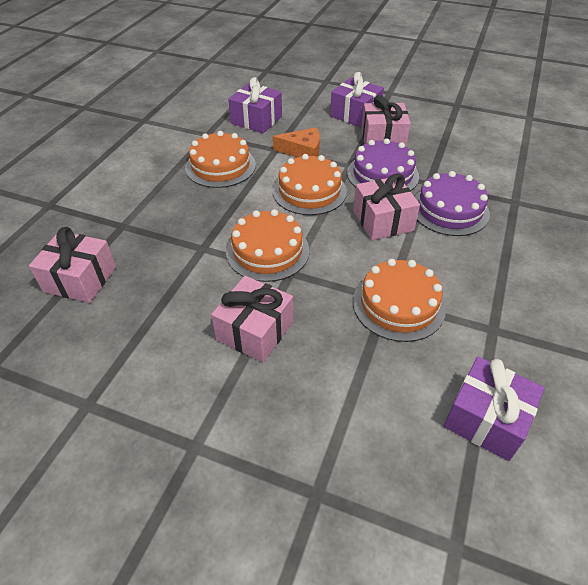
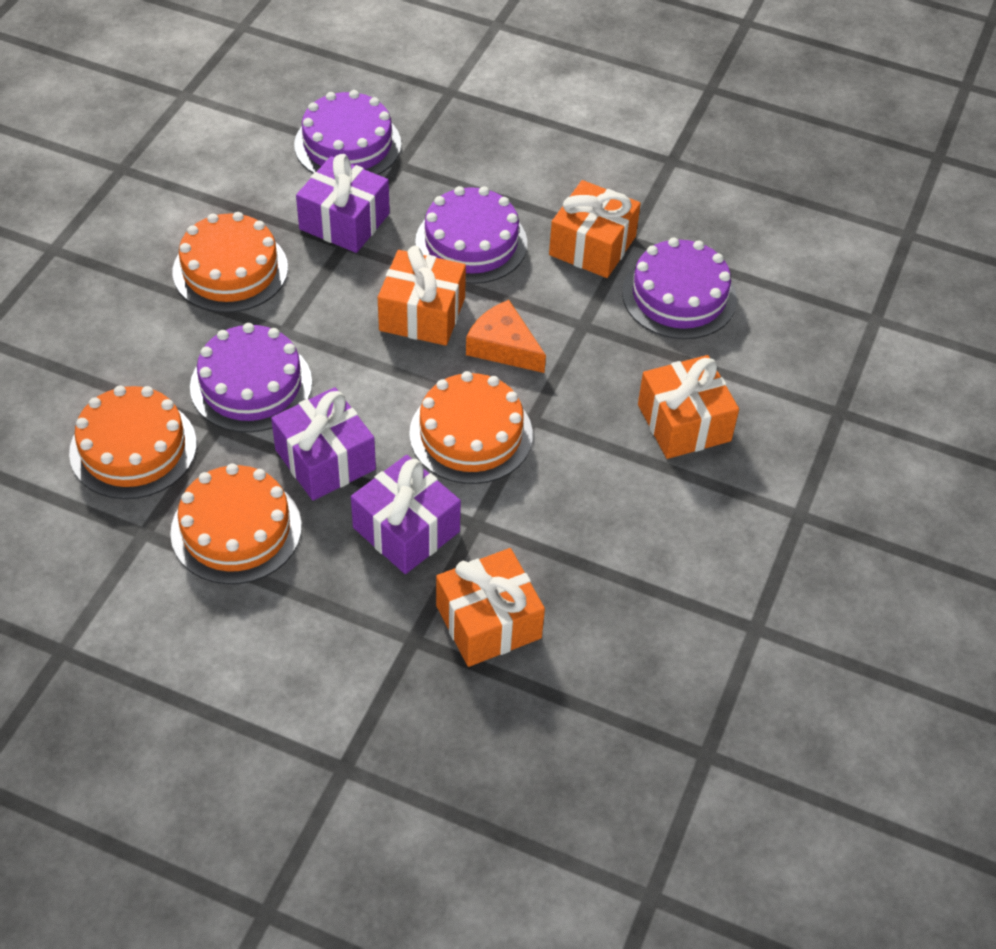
orange gift: 0 -> 4
pink gift: 4 -> 0
purple cake: 2 -> 4

